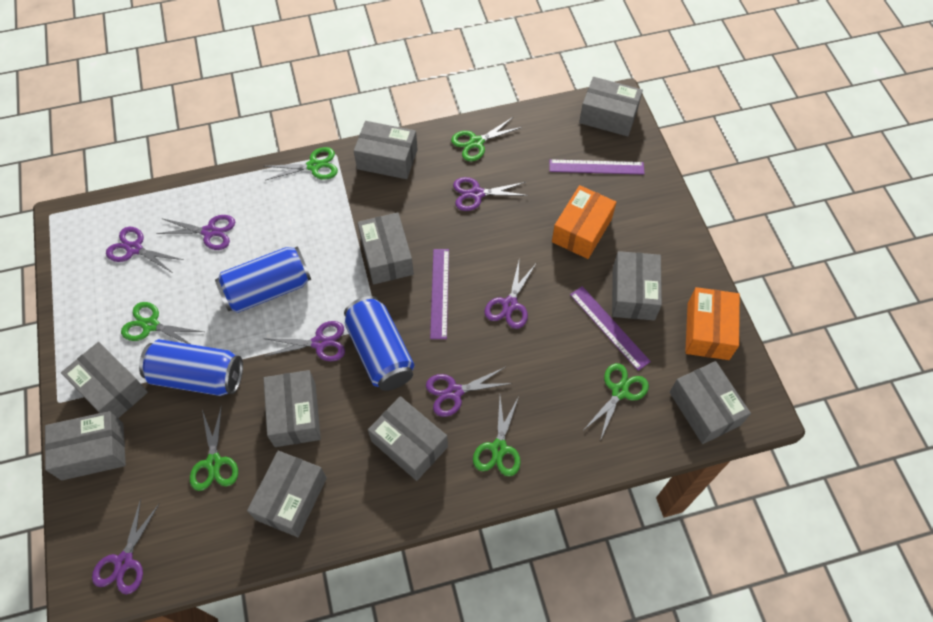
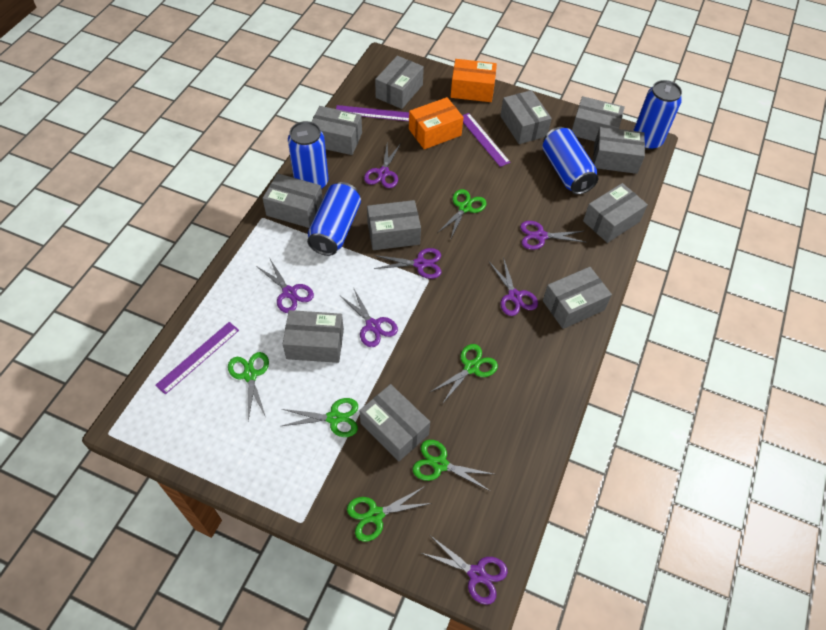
blue can: 3 -> 4
grey box: 10 -> 11

